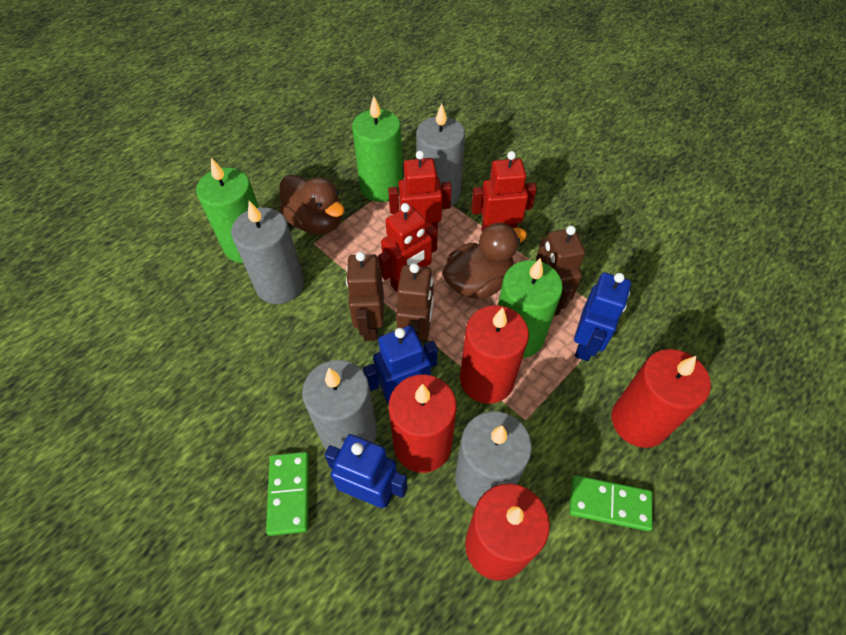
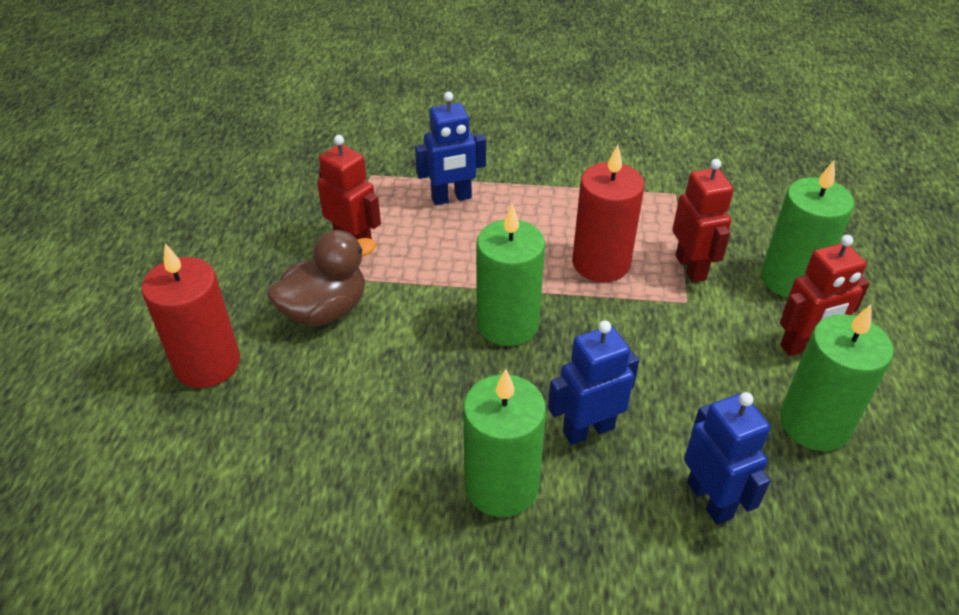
brown duck: 2 -> 1
brown robot: 3 -> 0
green candle: 3 -> 4
green domino: 2 -> 0
grey candle: 4 -> 0
red candle: 4 -> 2

